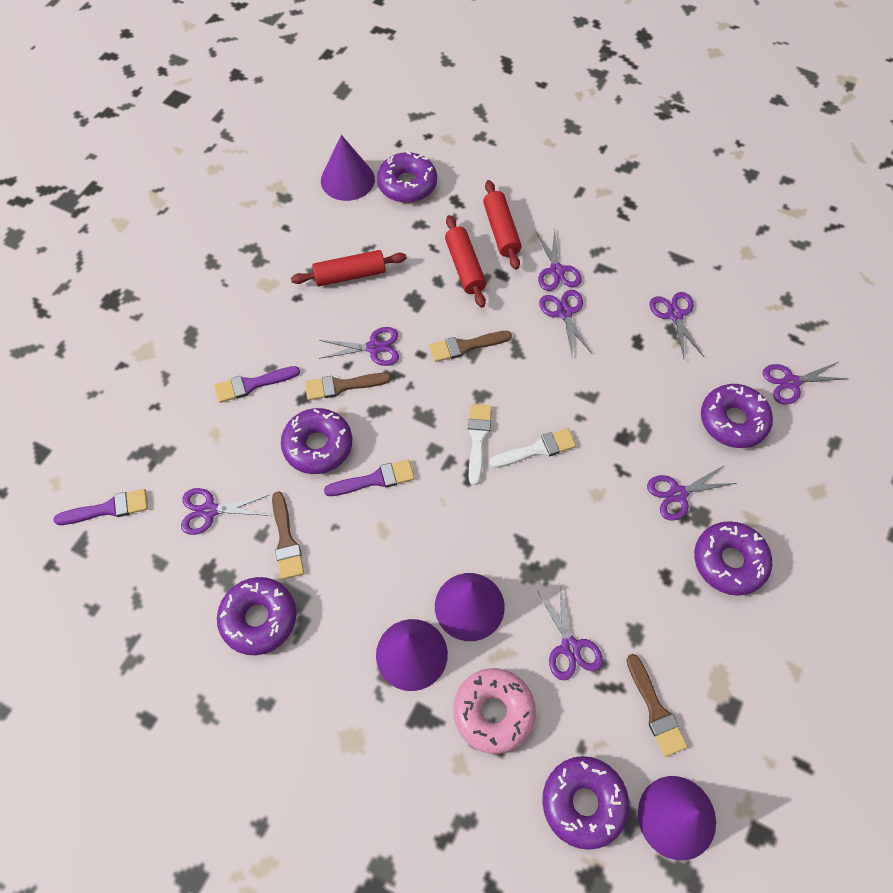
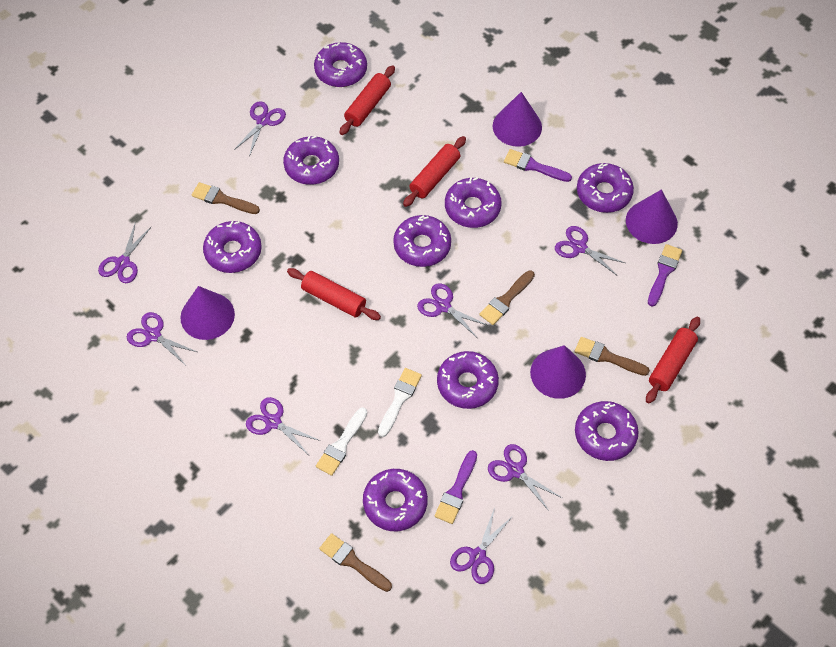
pink donut: 1 -> 0
purple donut: 6 -> 9
red rolling pin: 3 -> 4

